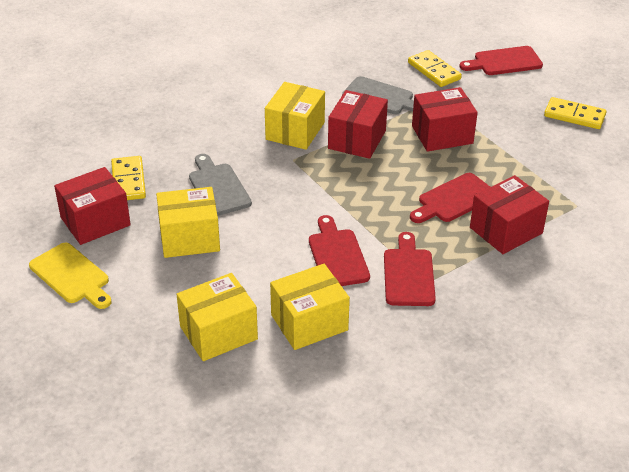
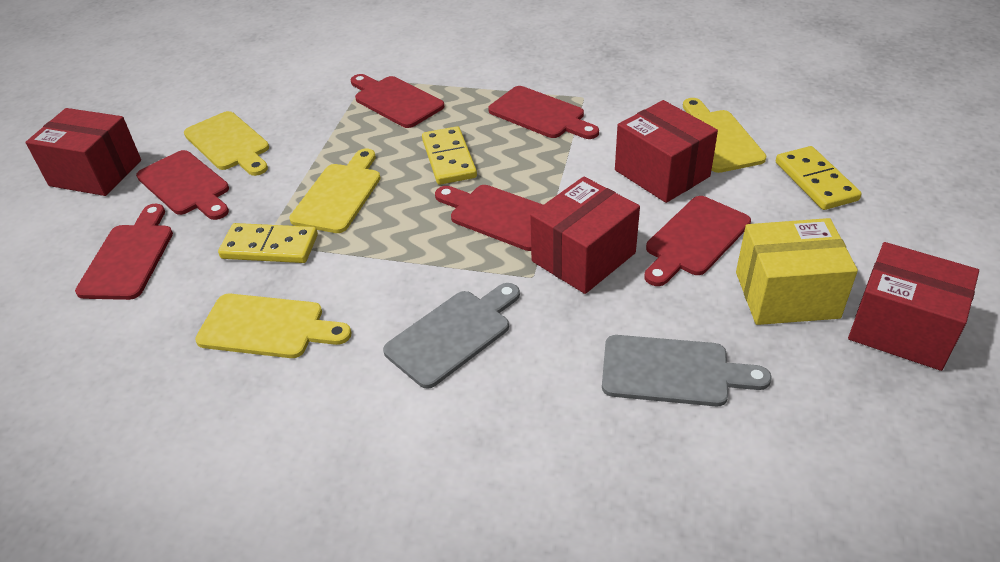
red cutting board: 4 -> 6
yellow box: 4 -> 1
yellow cutting board: 1 -> 4

